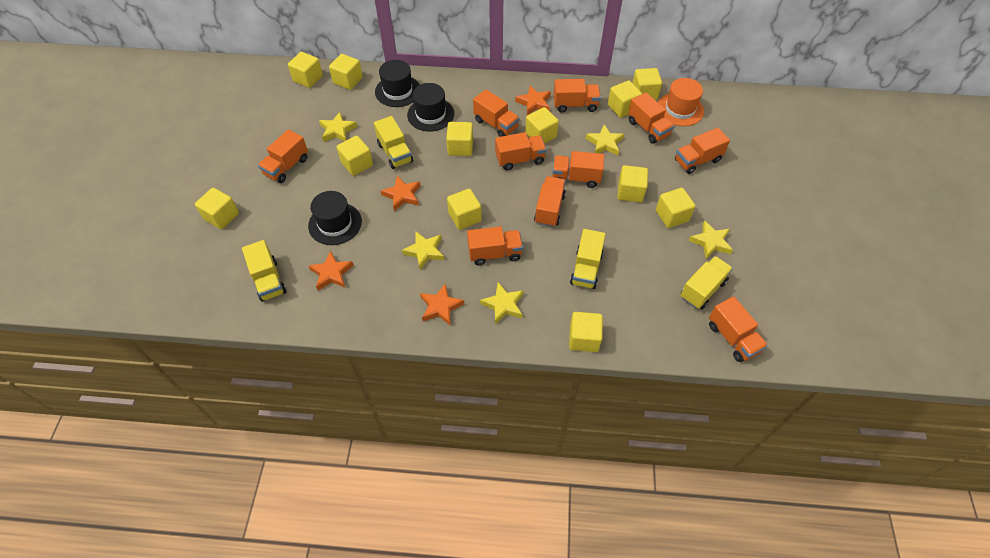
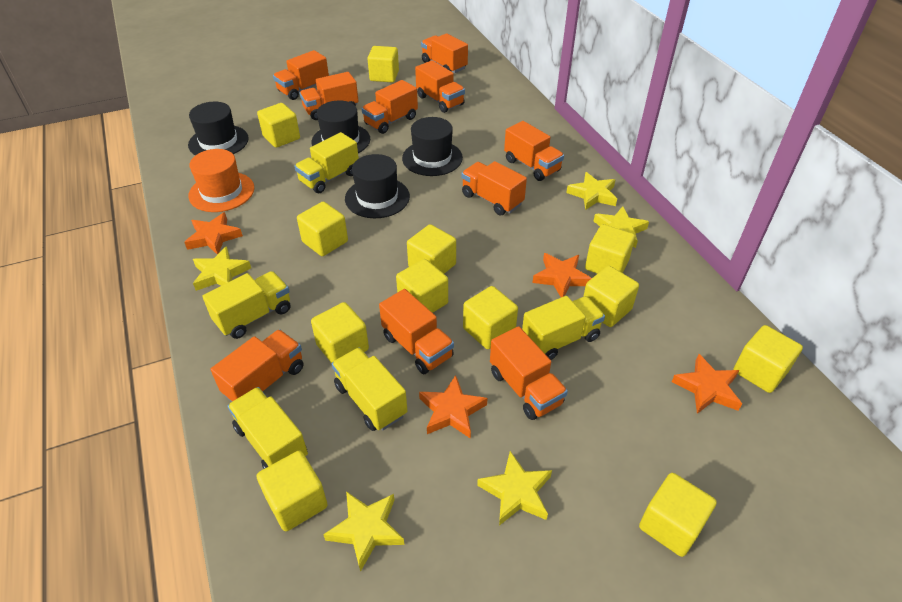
black hat: 3 -> 4
yellow truck: 4 -> 5

